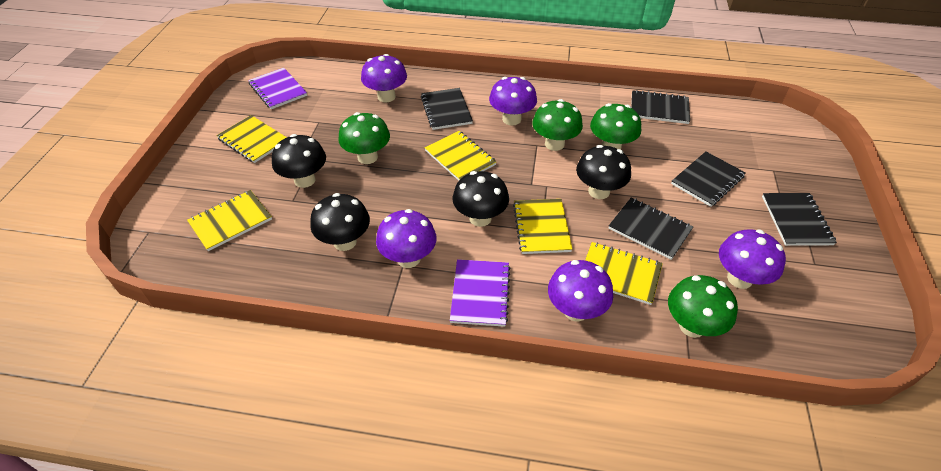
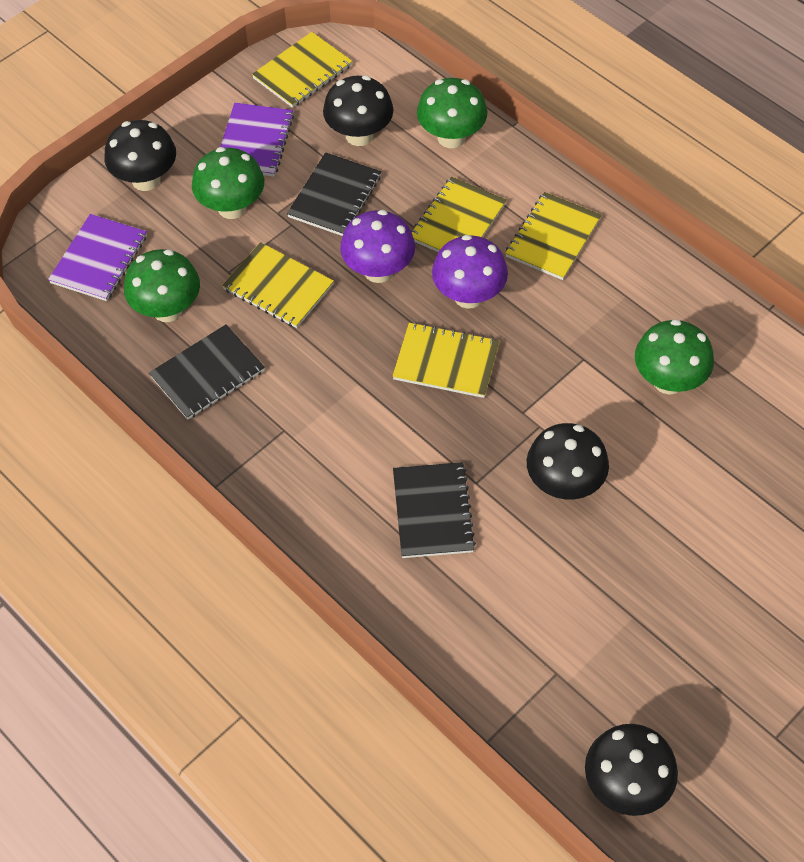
black notebook: 5 -> 3
purple mushroom: 5 -> 2

